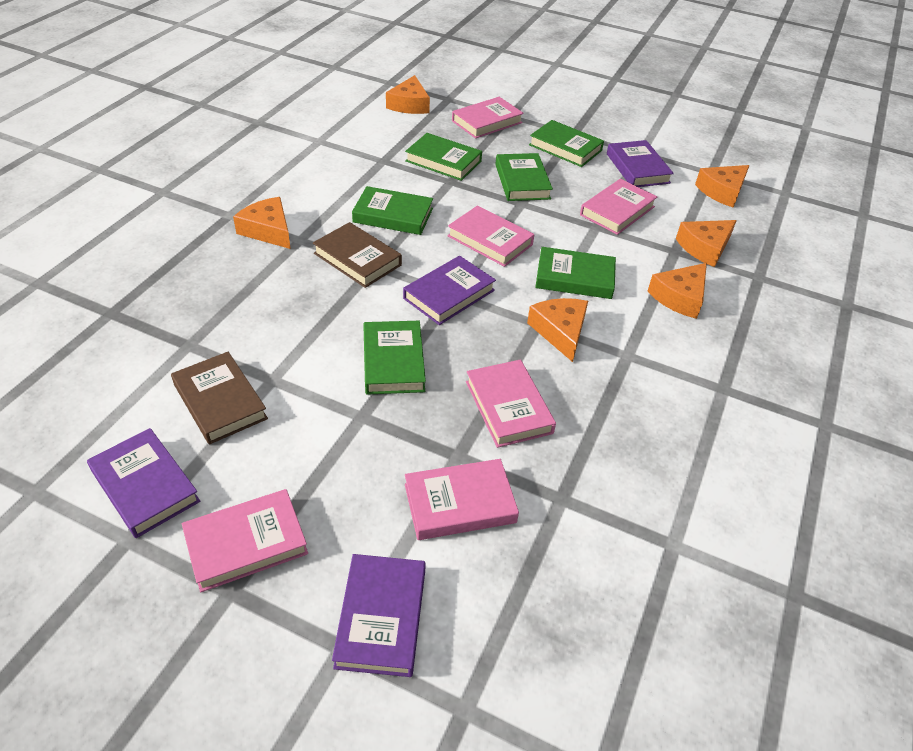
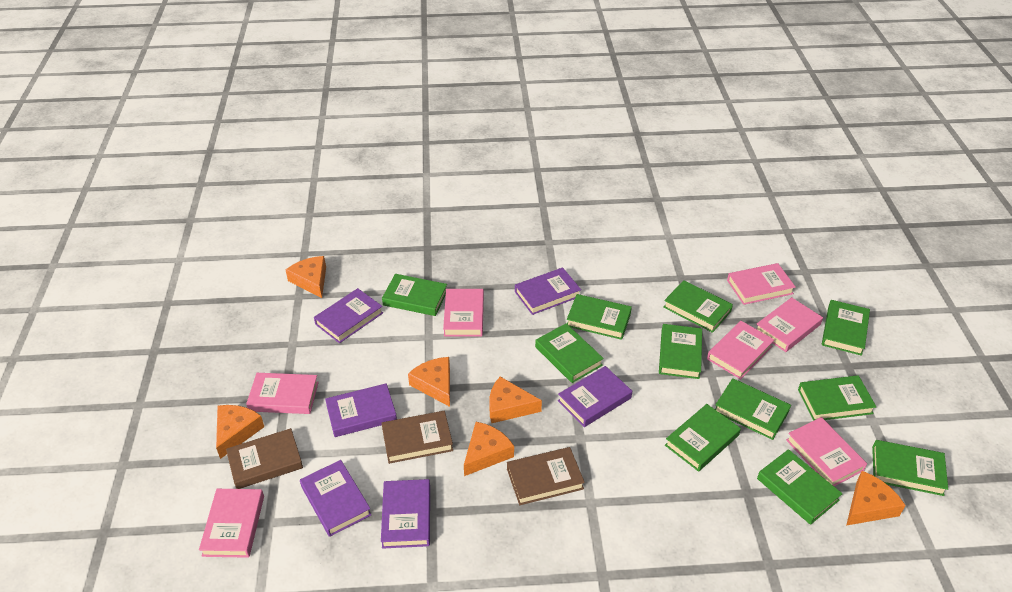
brown book: 2 -> 3
green book: 6 -> 11
pink book: 6 -> 7
purple book: 4 -> 6

